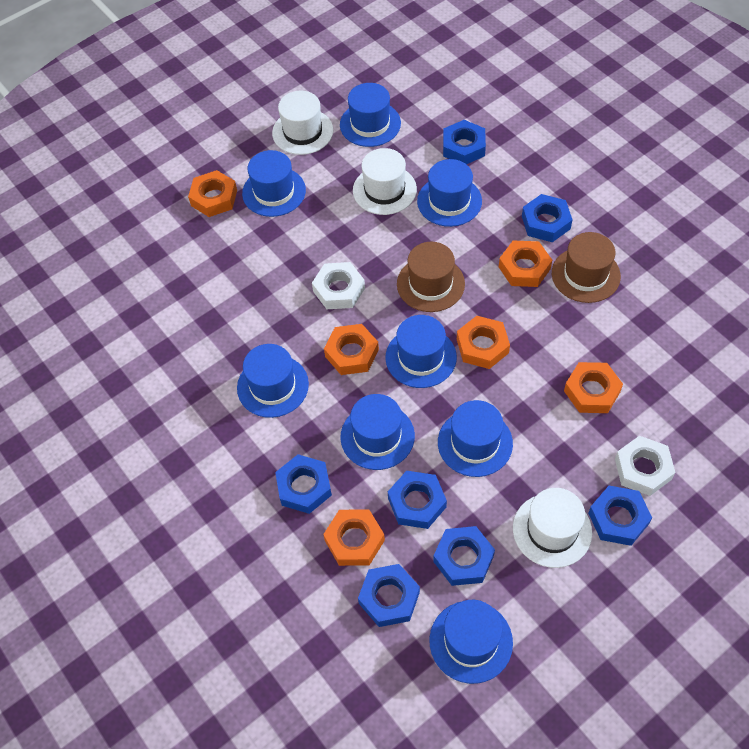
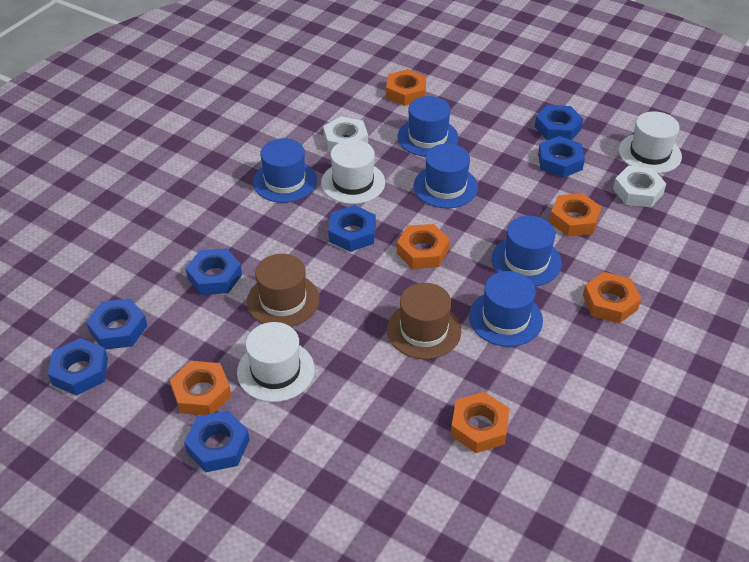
blue hat: 8 -> 5

